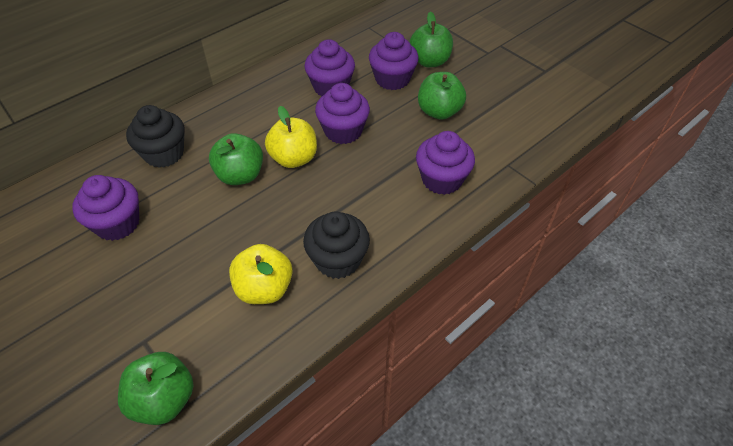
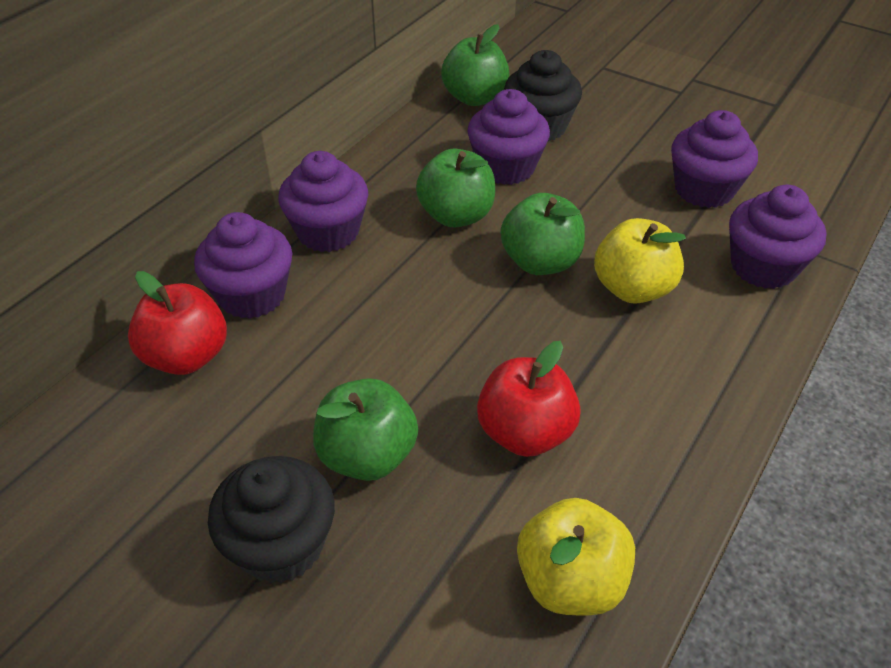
red apple: 0 -> 2

